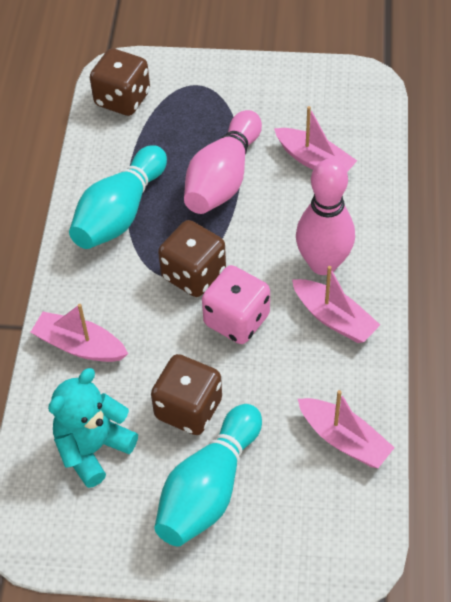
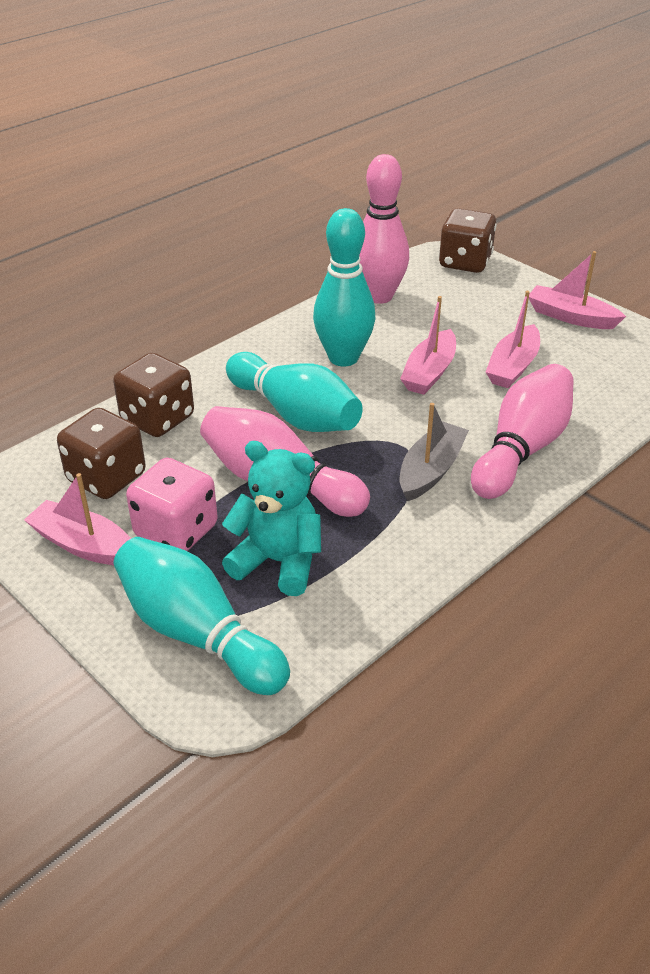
grey boat: 0 -> 1
pink bowling pin: 2 -> 3
turquoise bowling pin: 2 -> 3

